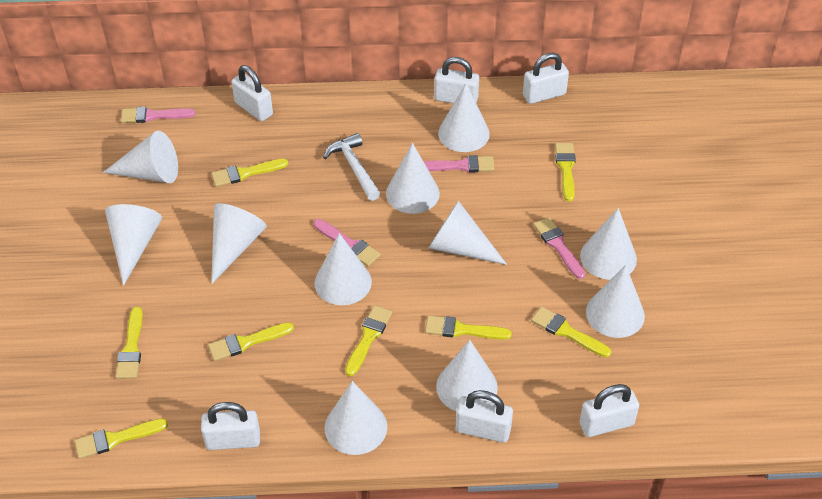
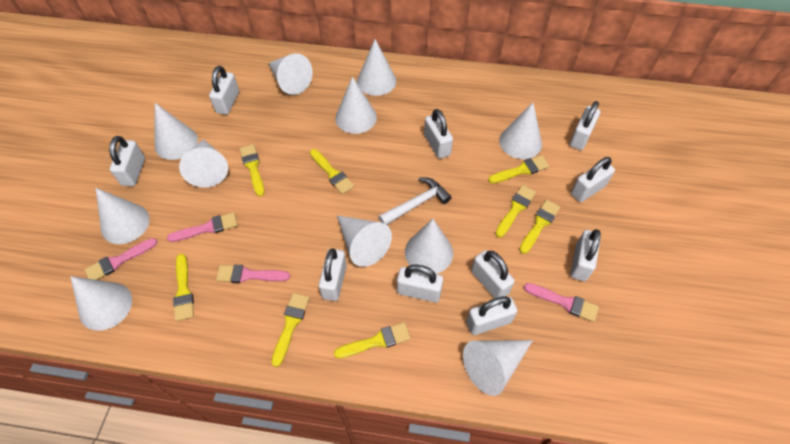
white padlock: 6 -> 10

